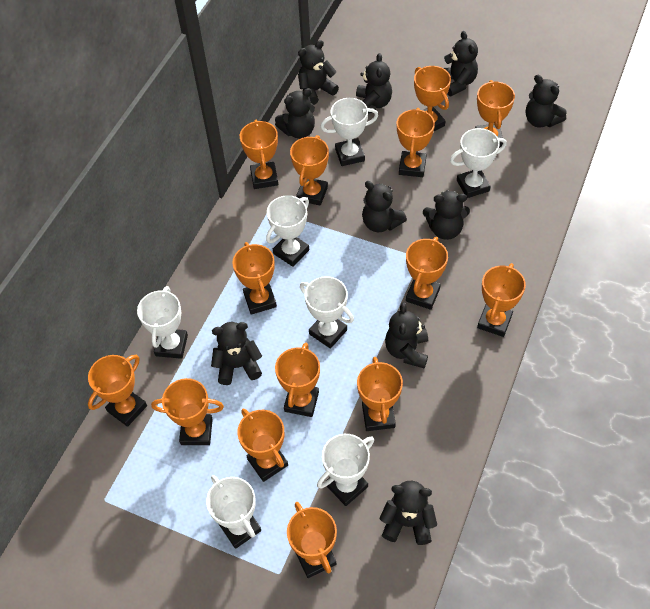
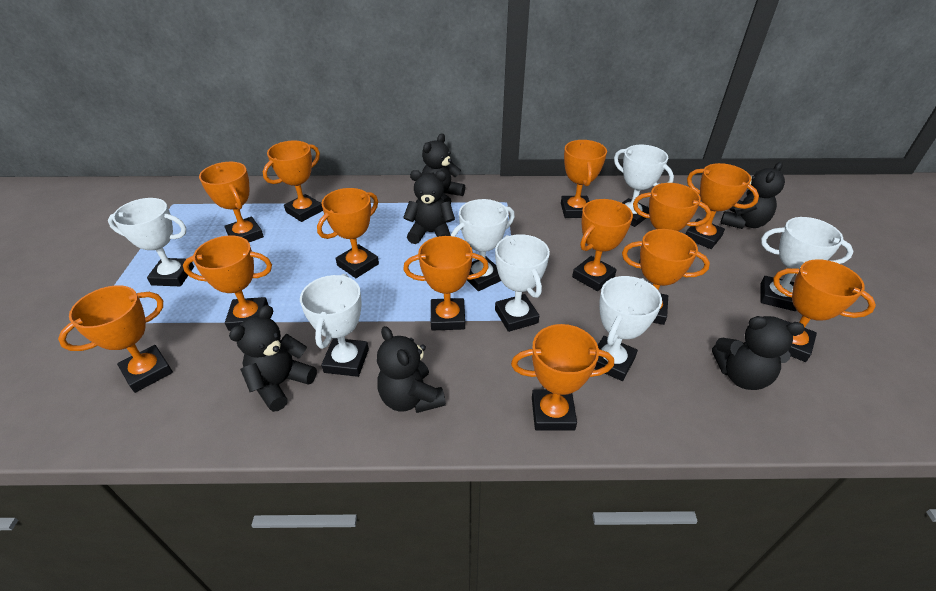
black teddy bear: 10 -> 6
orange trophy: 14 -> 13

